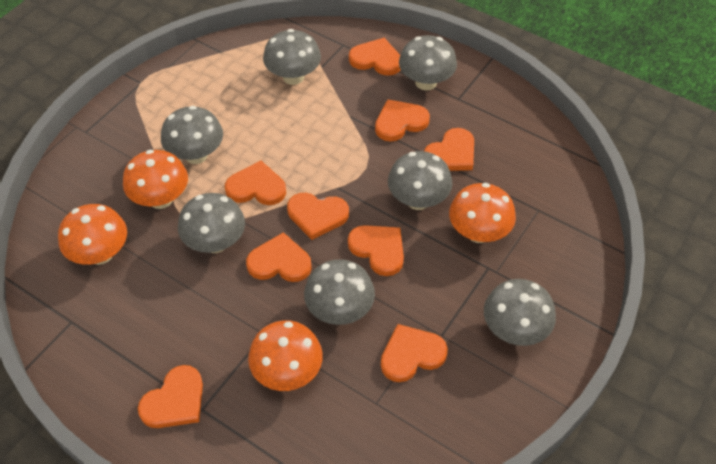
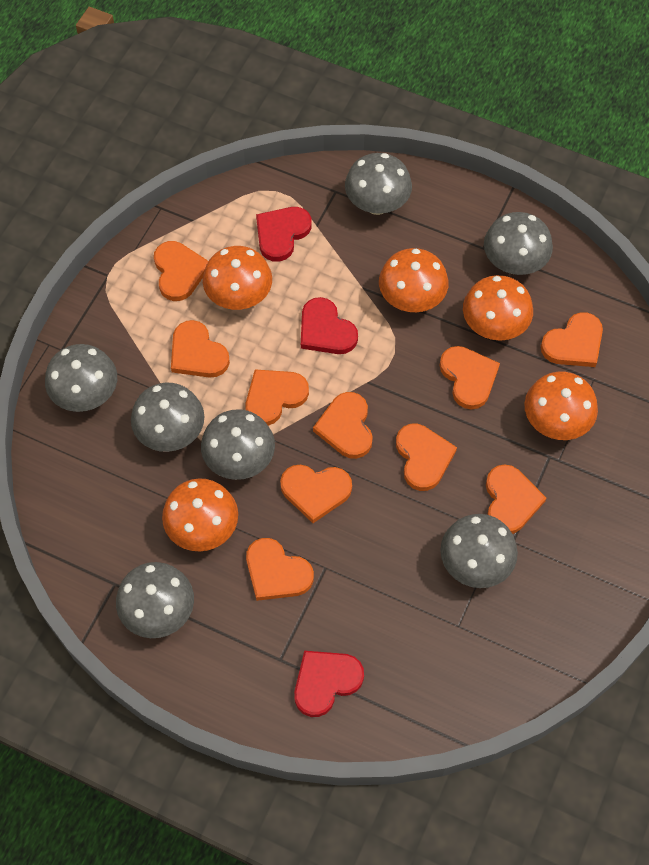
orange heart: 9 -> 10
orange mushroom: 4 -> 5
red heart: 0 -> 3

